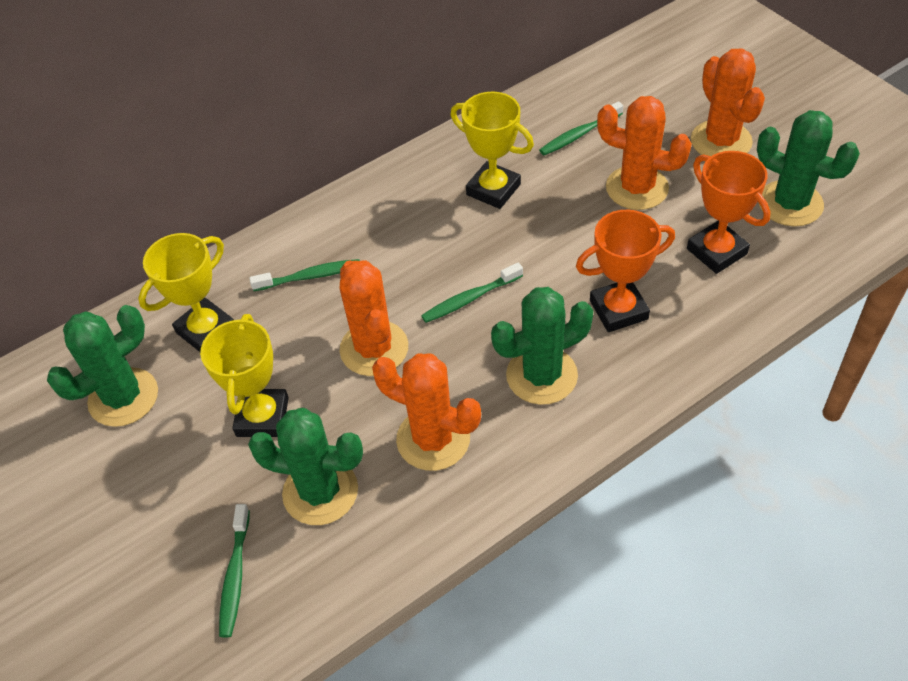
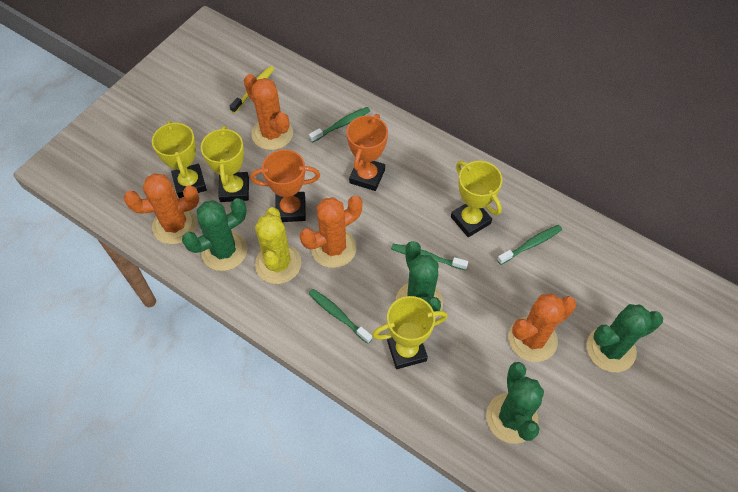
yellow cactus: 0 -> 1
yellow toothbrush: 0 -> 1
yellow trophy: 3 -> 4

